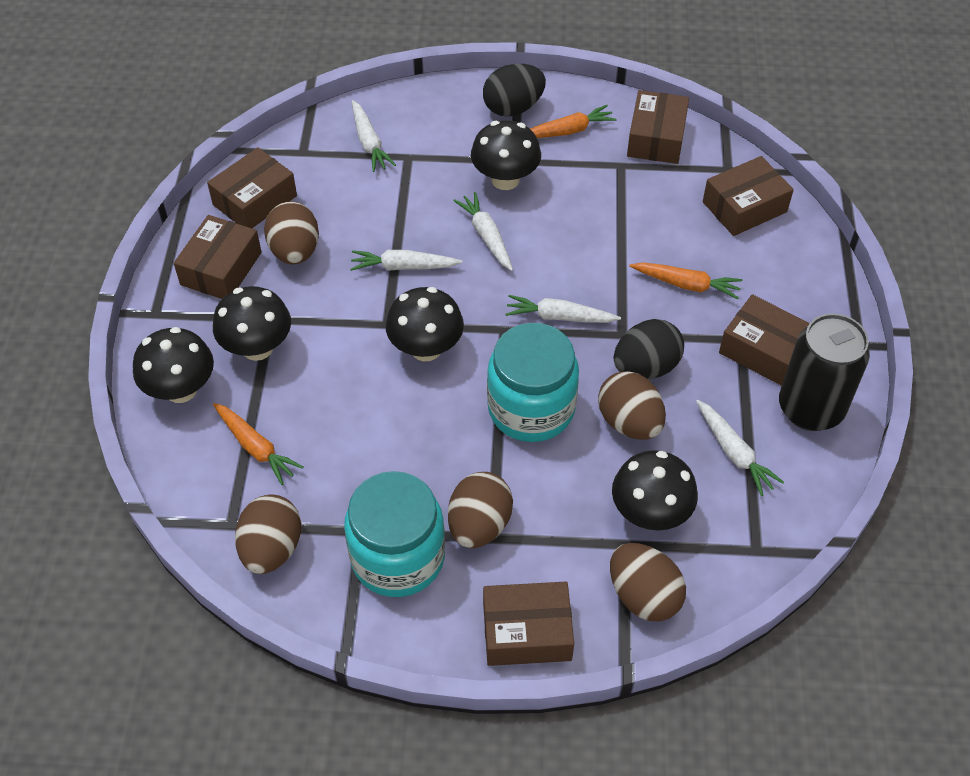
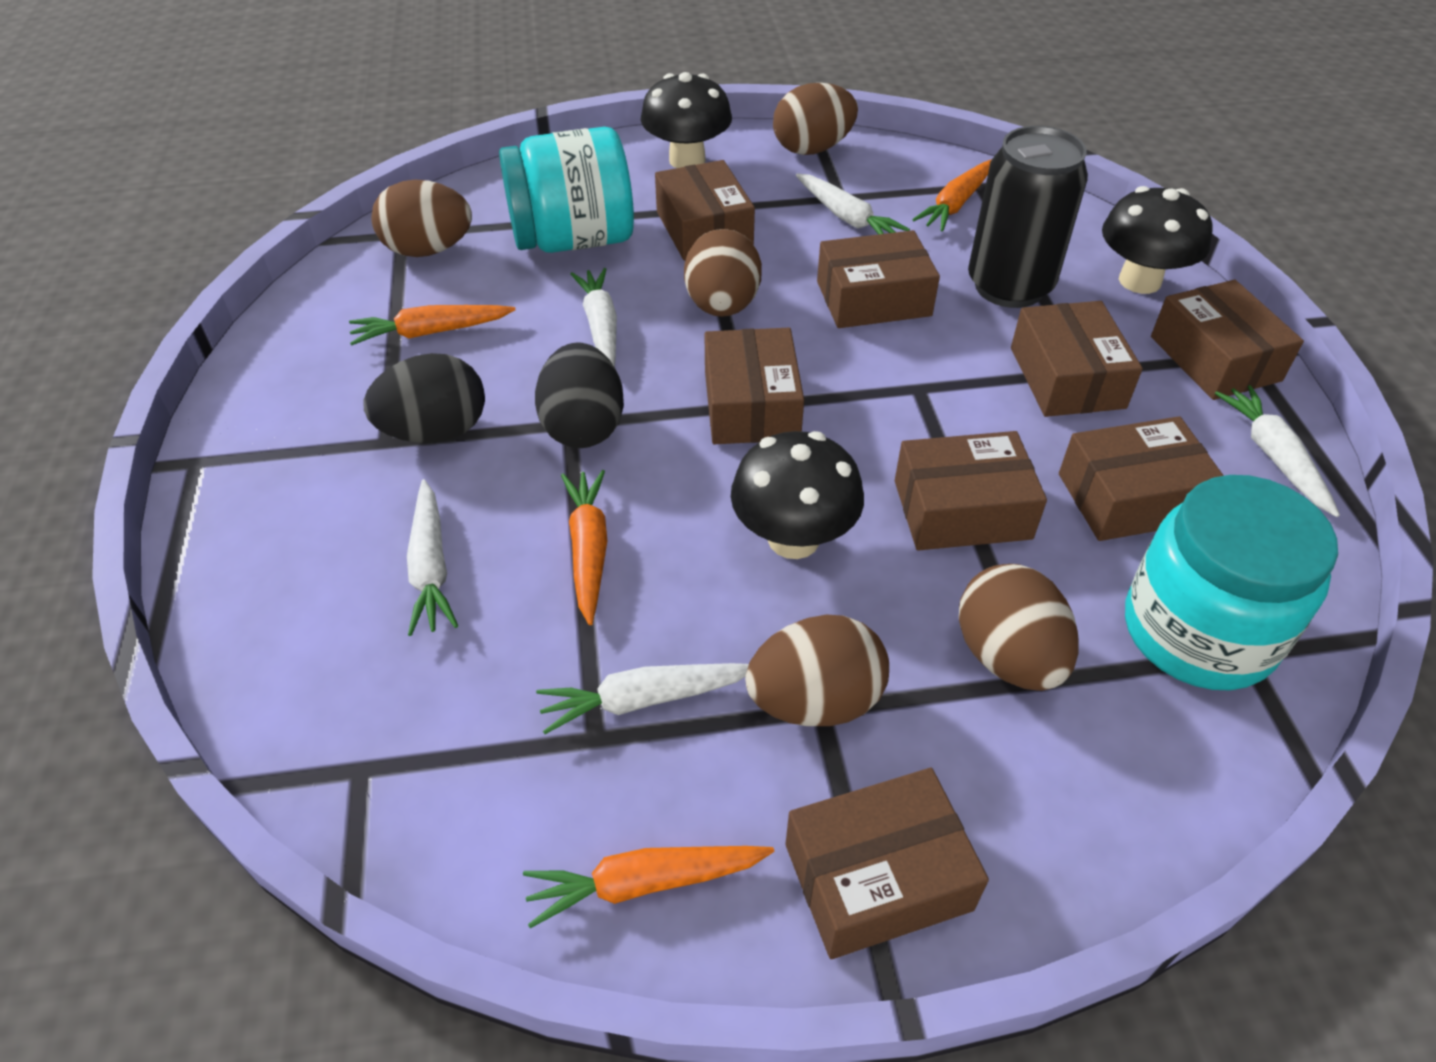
black mushroom: 5 -> 3
brown box: 6 -> 8
orange carrot: 3 -> 4

